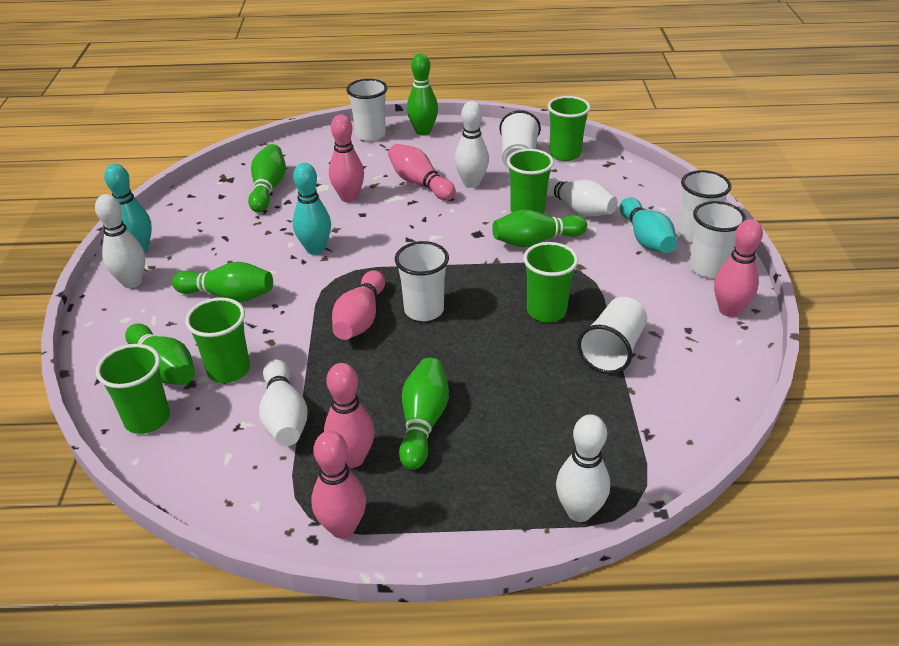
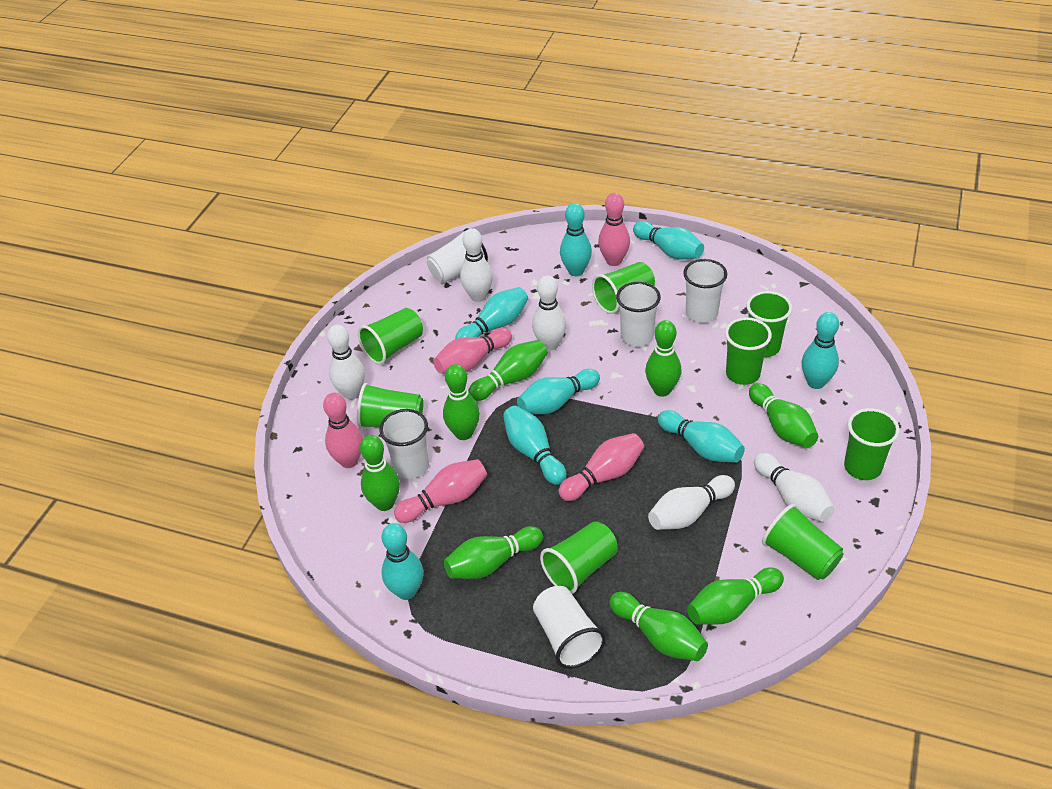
green bowling pin: 6 -> 8
green cup: 5 -> 8
pink bowling pin: 6 -> 5
turquoise bowling pin: 3 -> 8
white cup: 6 -> 5

